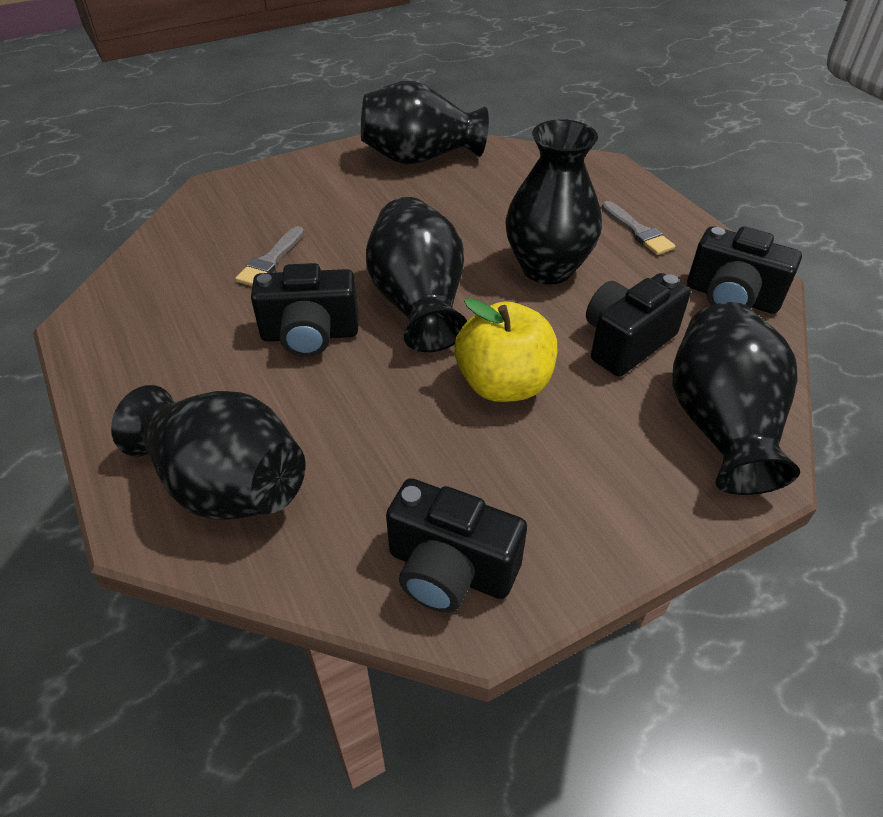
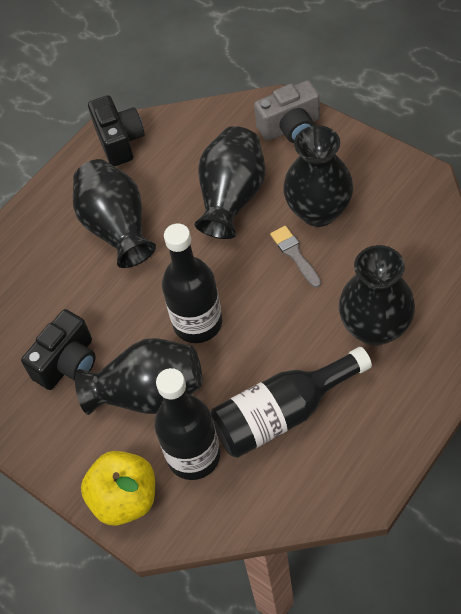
black bottle: 0 -> 3
black camera: 4 -> 2
grey brush: 2 -> 1
grey camera: 0 -> 1

